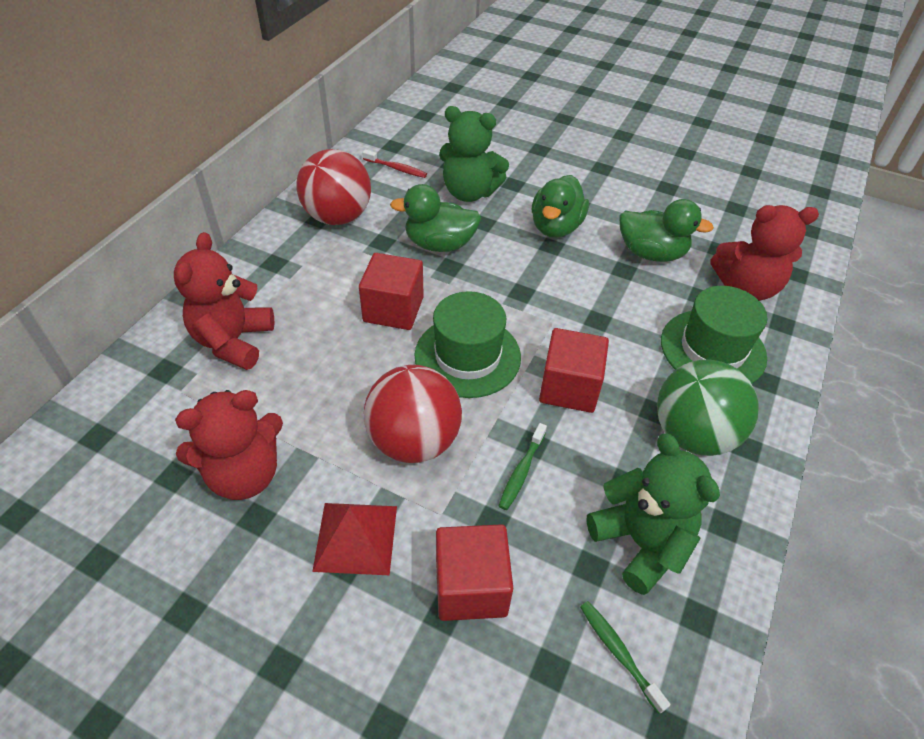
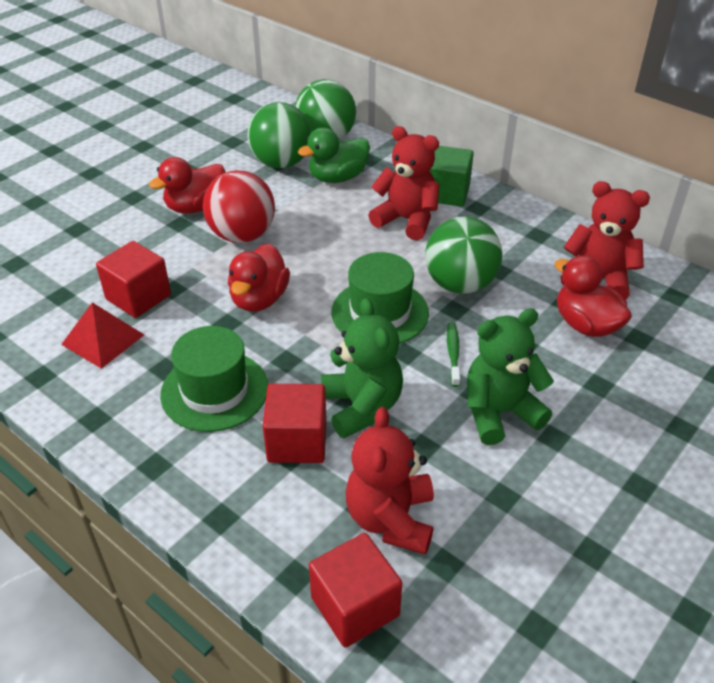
green ball: 1 -> 3
green cube: 0 -> 1
green duck: 3 -> 1
green toothbrush: 2 -> 1
red ball: 2 -> 1
red duck: 0 -> 3
red toothbrush: 1 -> 0

